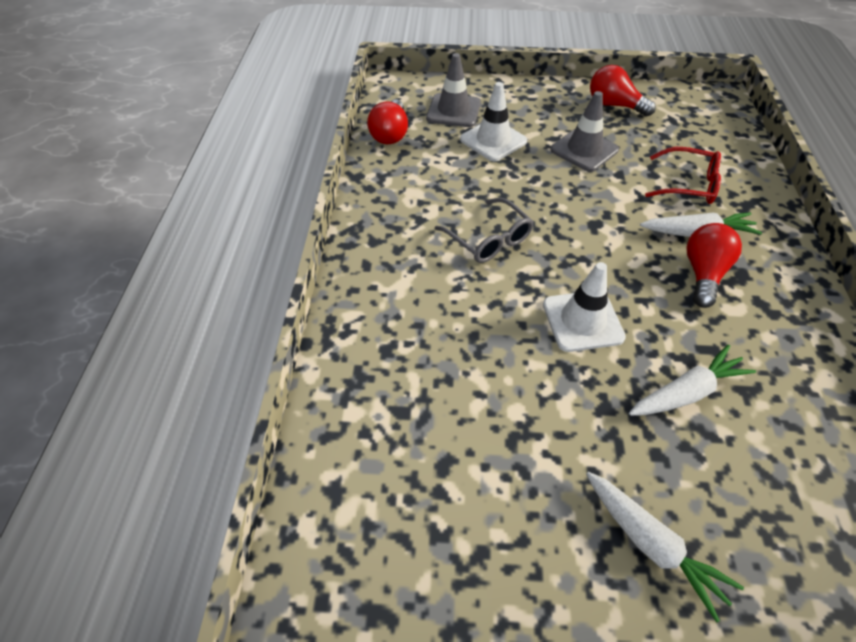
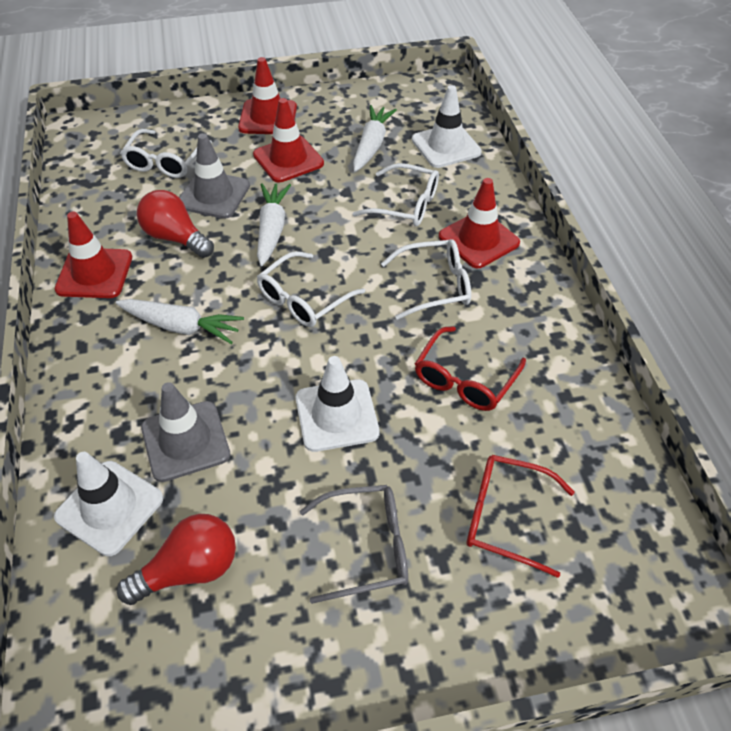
red glasses: 1 -> 2
red light bulb: 3 -> 2
red traffic cone: 0 -> 4
white glasses: 0 -> 4
white traffic cone: 2 -> 3

